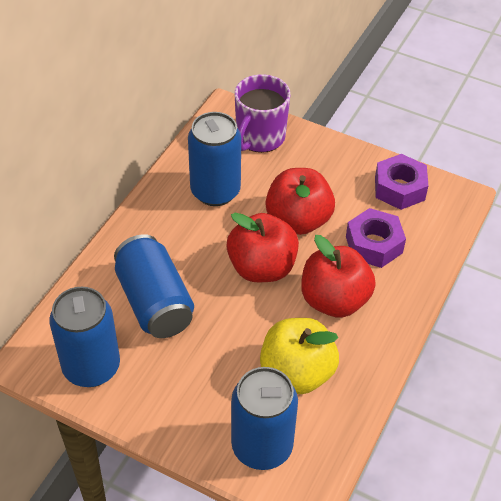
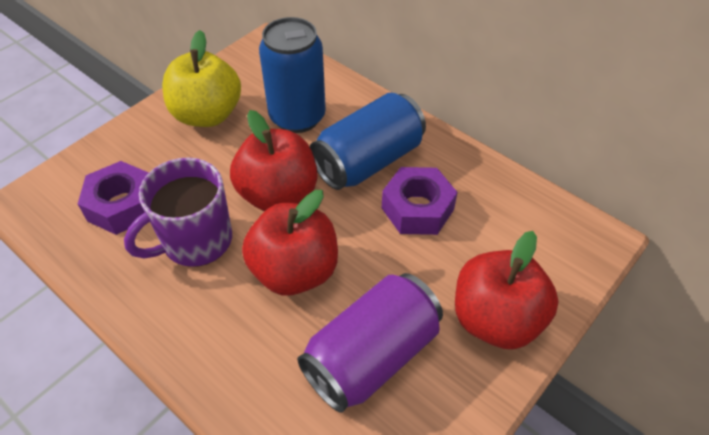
blue can: 4 -> 2
purple can: 0 -> 1

